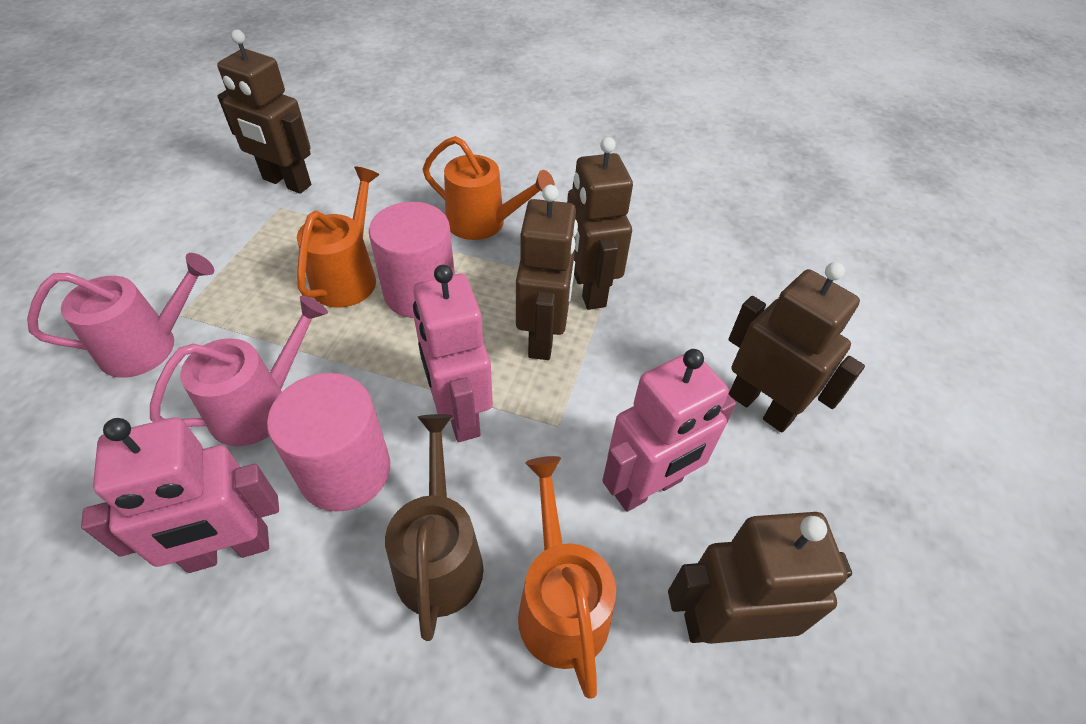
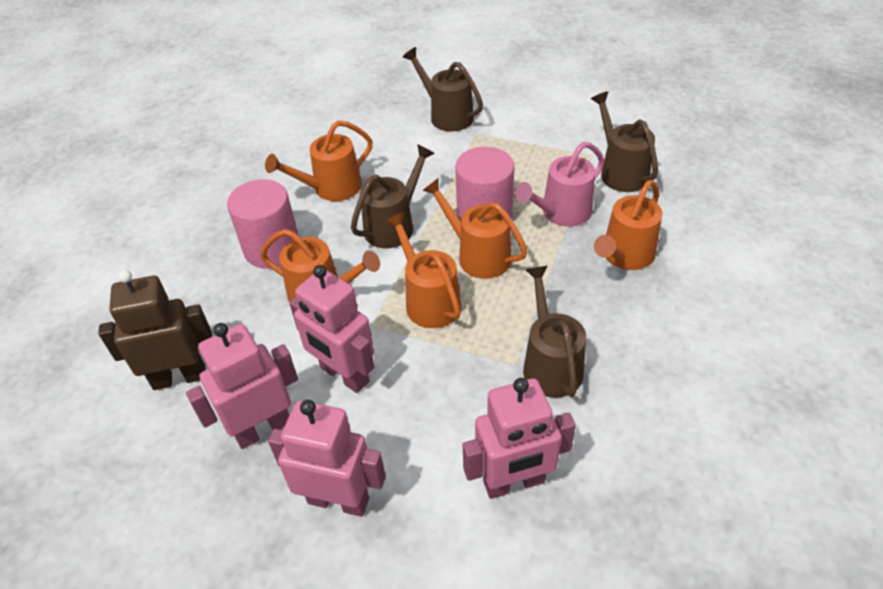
brown robot: 5 -> 1
brown watering can: 1 -> 4
orange watering can: 3 -> 5
pink robot: 3 -> 4
pink watering can: 2 -> 1

